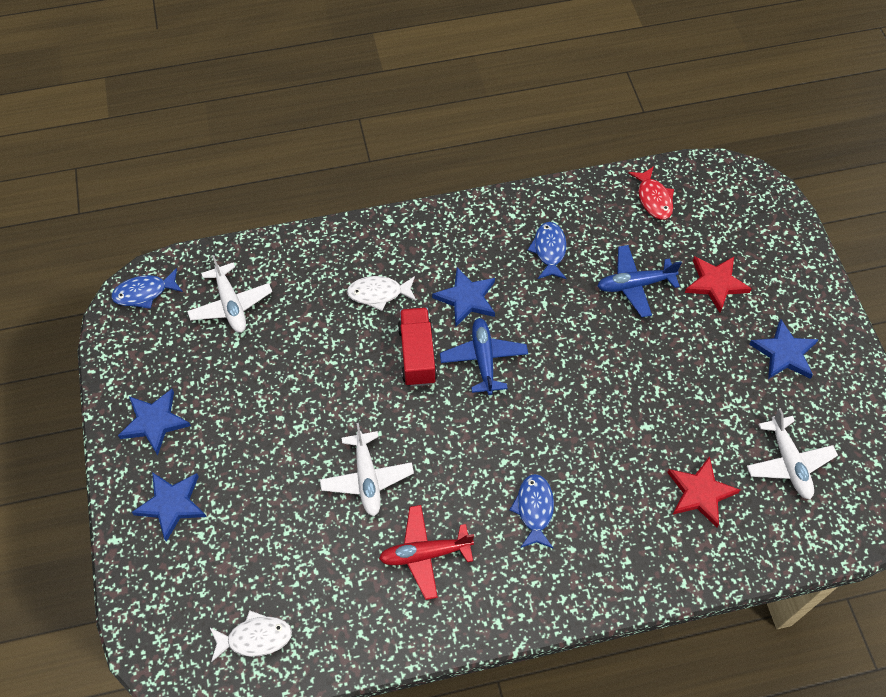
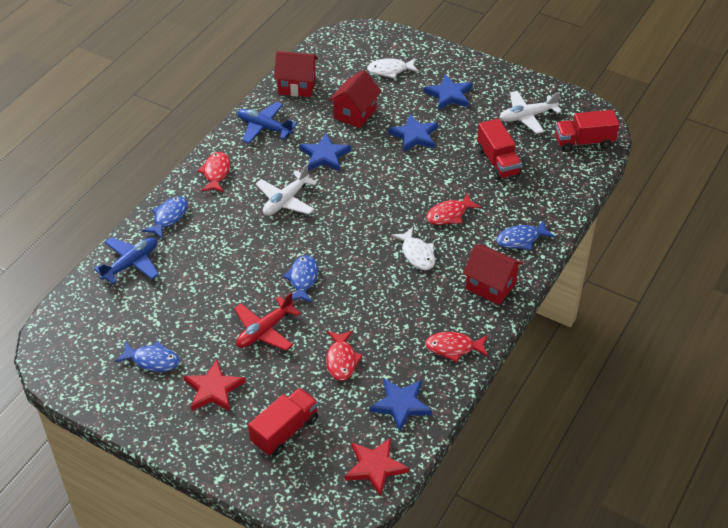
blue fish: 3 -> 4
red fish: 1 -> 4
red house: 0 -> 3
red truck: 1 -> 3
white plane: 3 -> 2

